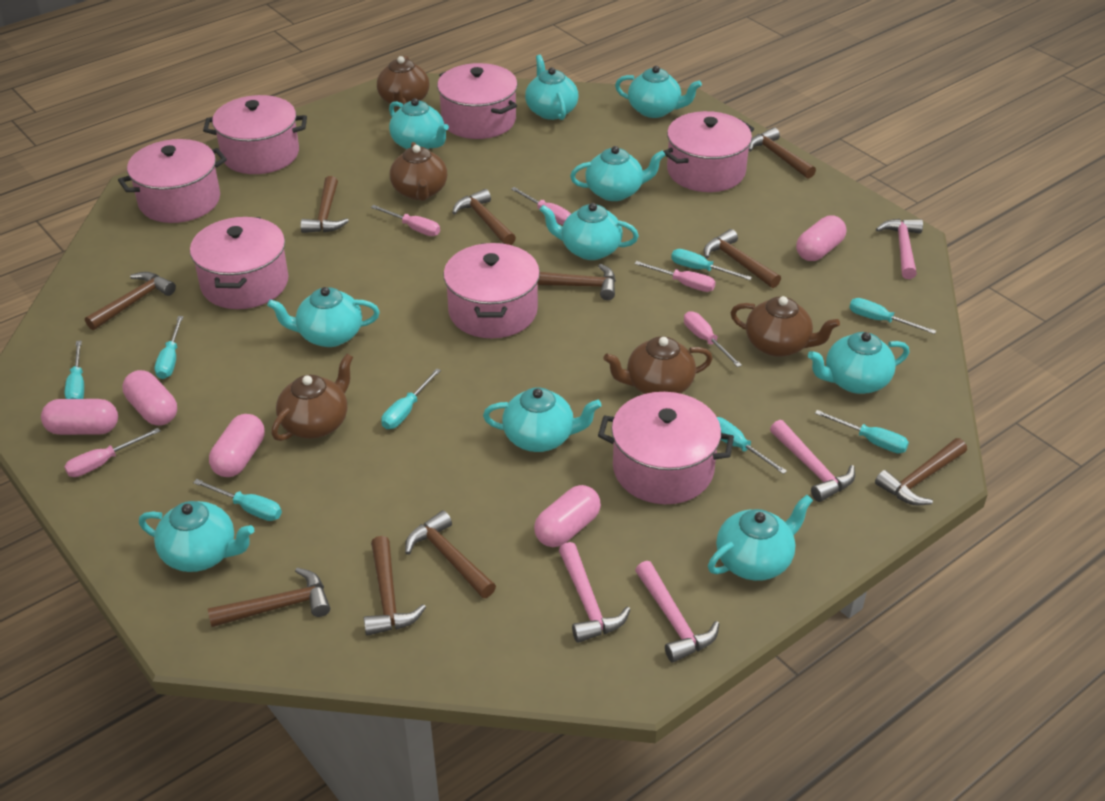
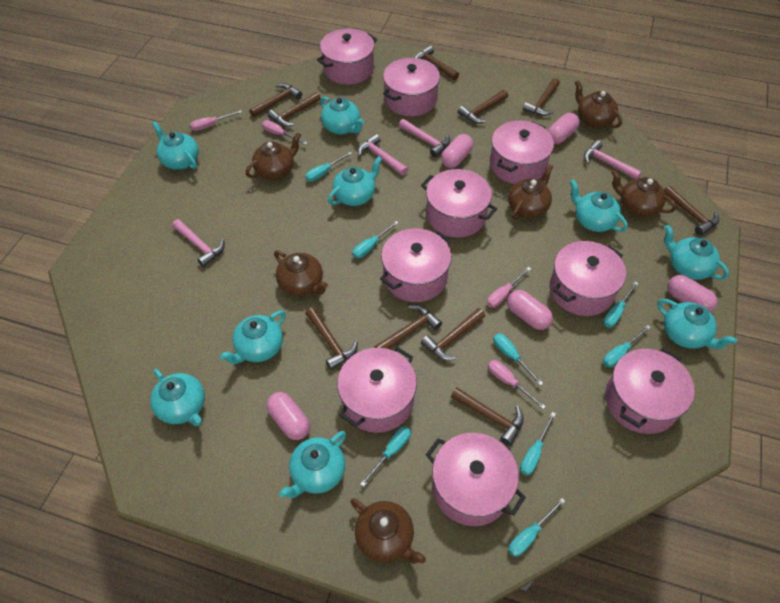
brown teapot: 5 -> 6
pink pot: 7 -> 9
pink screwdriver: 5 -> 4
turquoise teapot: 10 -> 9

